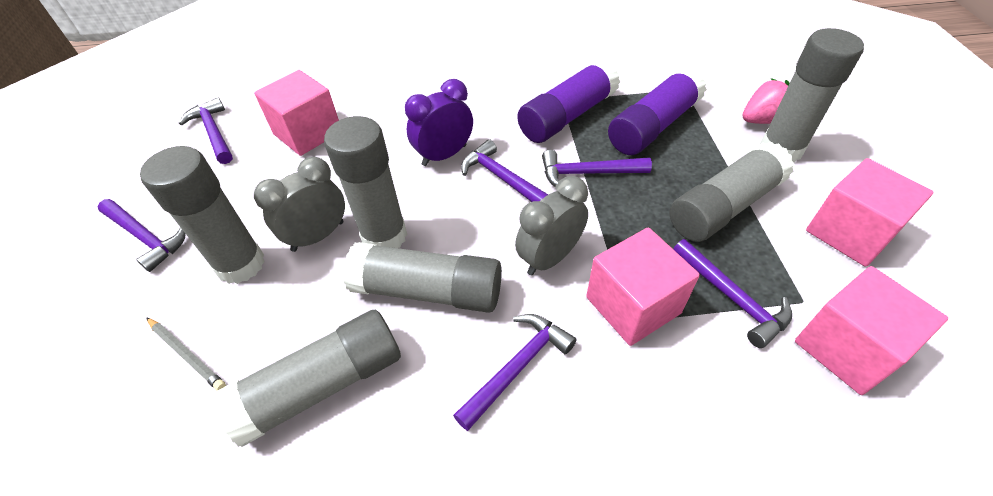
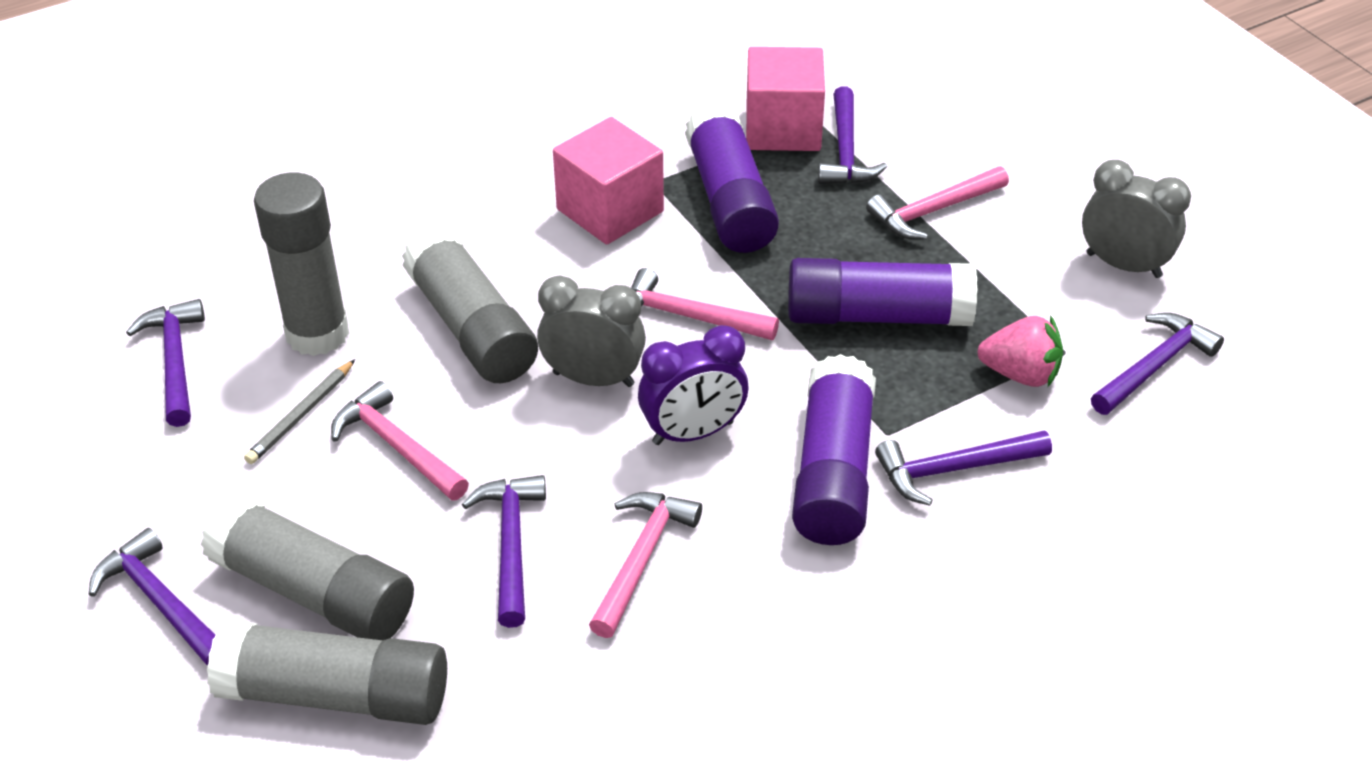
grey glue stick: 6 -> 4
pink cube: 4 -> 2
pink hammer: 0 -> 4
purple glue stick: 2 -> 3

